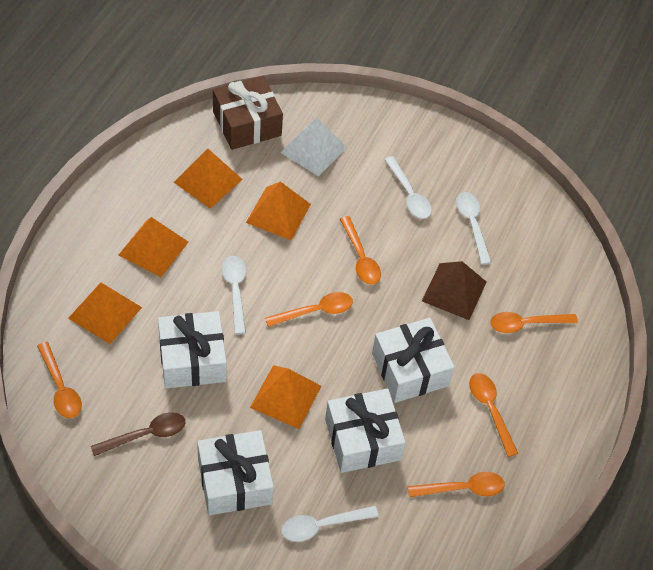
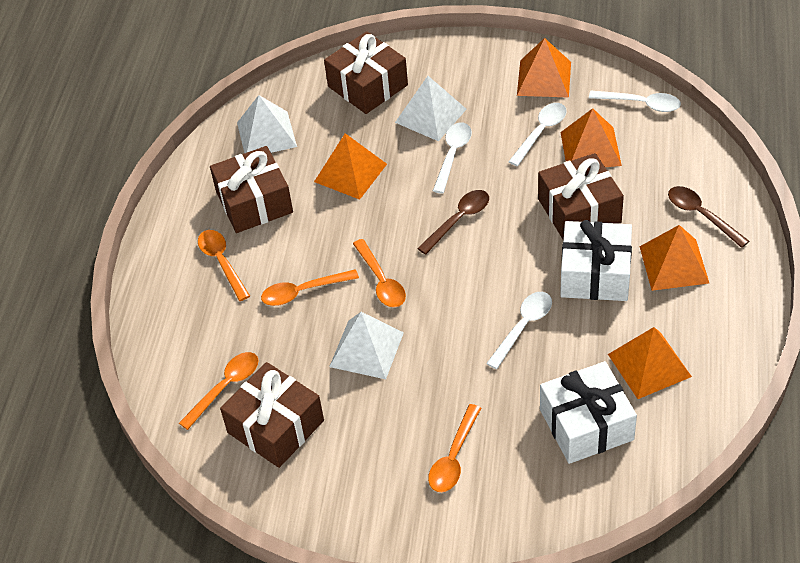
brown gift: 1 -> 4
brown pyramid: 1 -> 0
brown spoon: 1 -> 2
orange spoon: 6 -> 5
white gift: 4 -> 2
white pyramid: 1 -> 3

